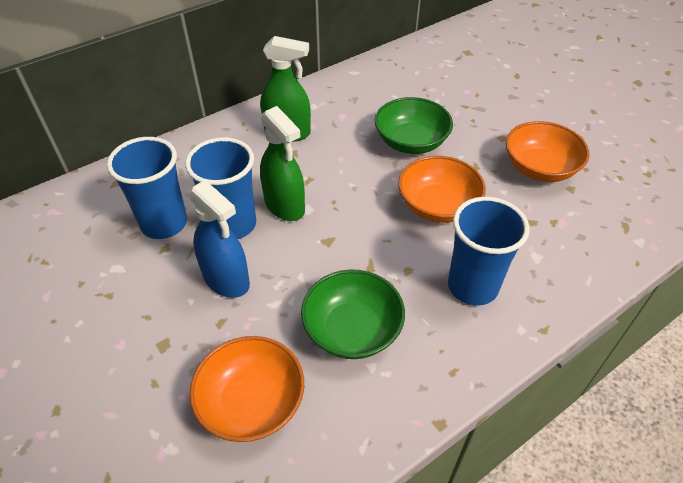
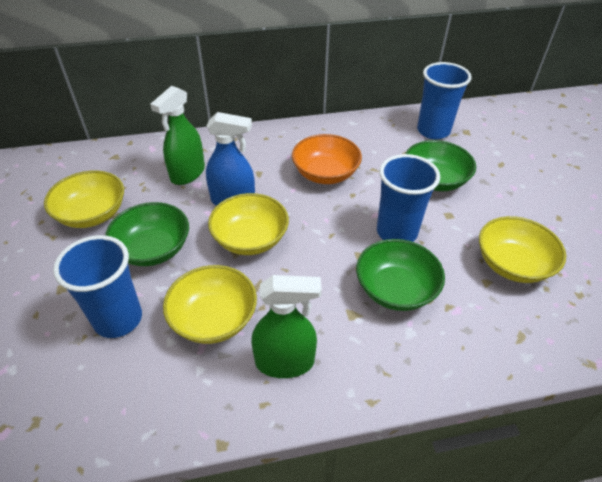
green bowl: 2 -> 3
orange bowl: 3 -> 1
yellow bowl: 0 -> 4

